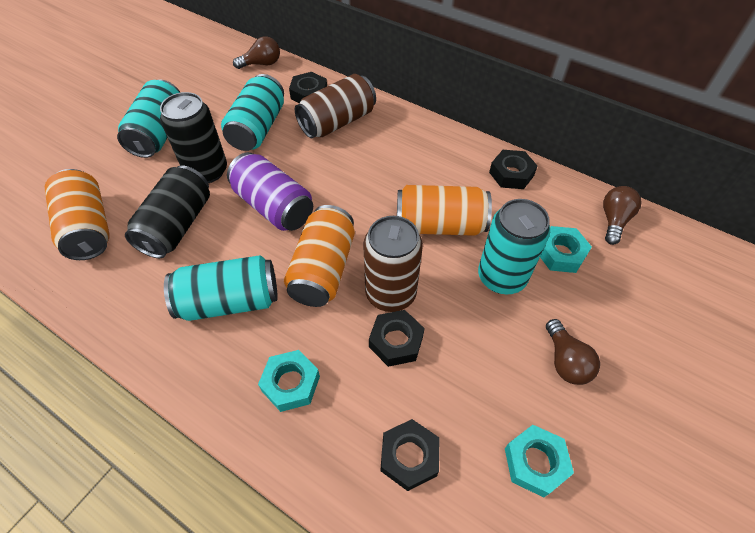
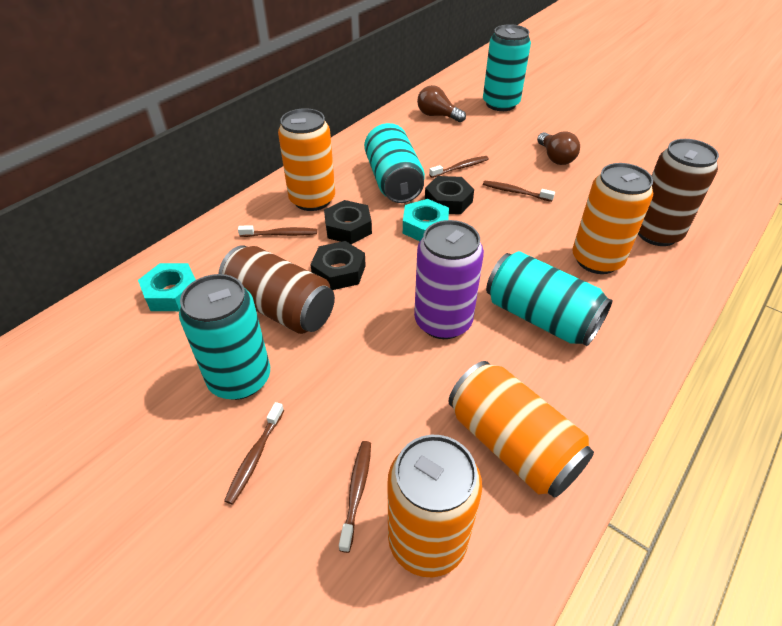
black can: 2 -> 0
black nut: 4 -> 3
brown light bulb: 3 -> 2
brown toothbrush: 0 -> 5
orange can: 3 -> 4
turquoise nut: 3 -> 2

